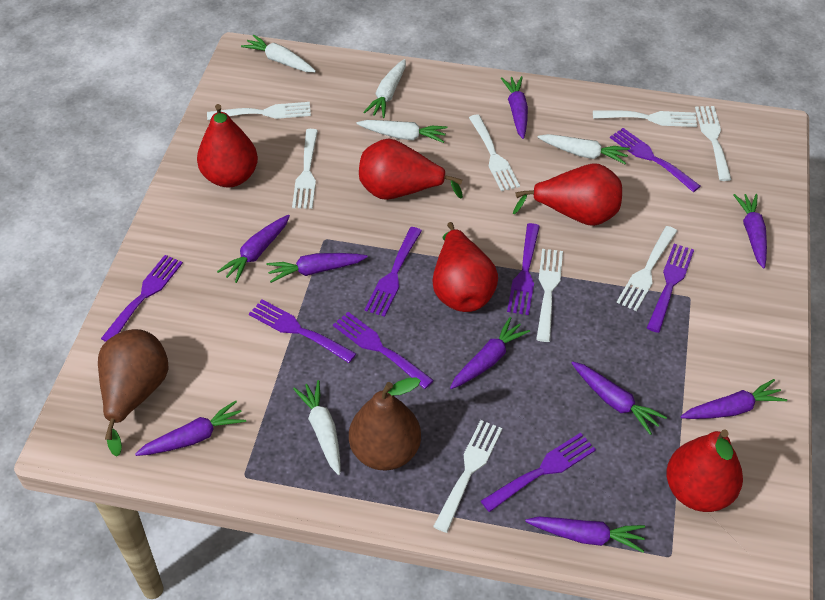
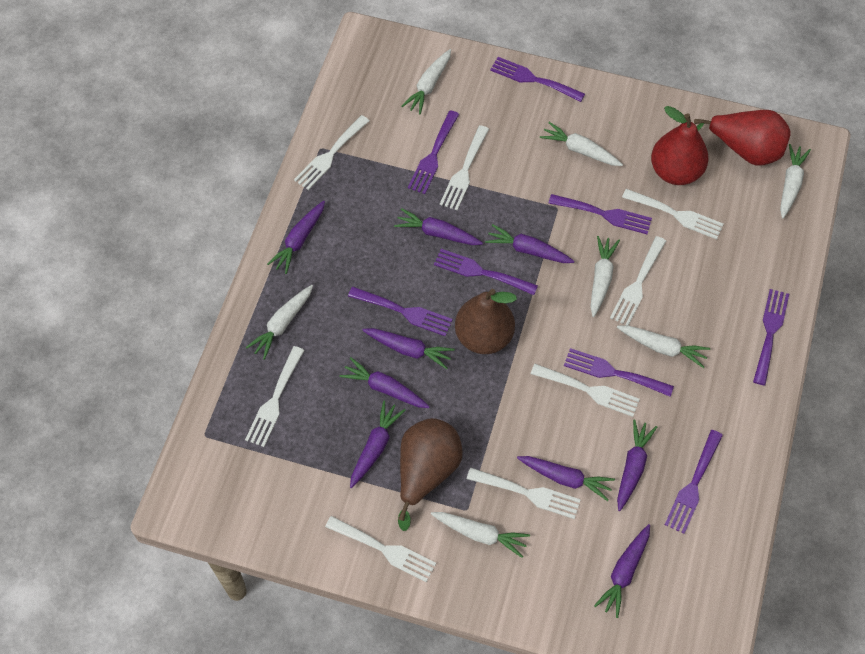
red pear: 5 -> 2
white carrot: 5 -> 7

